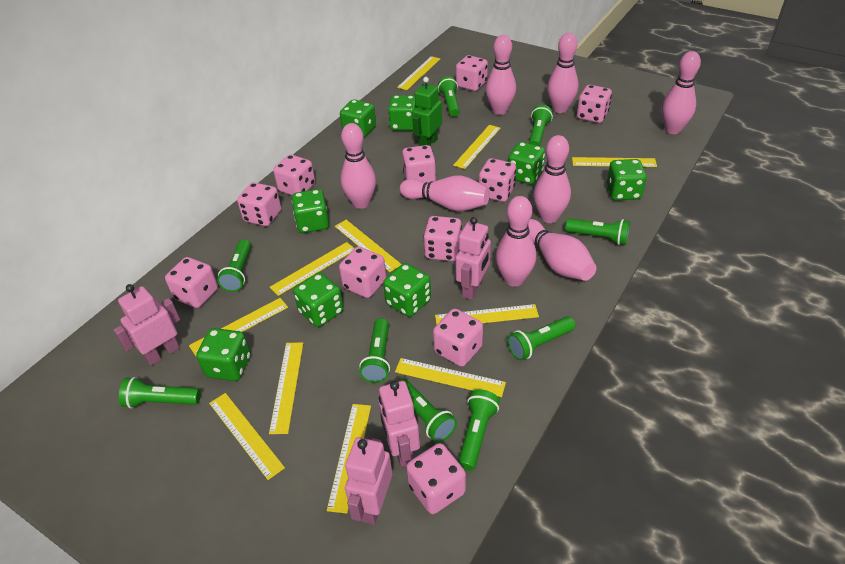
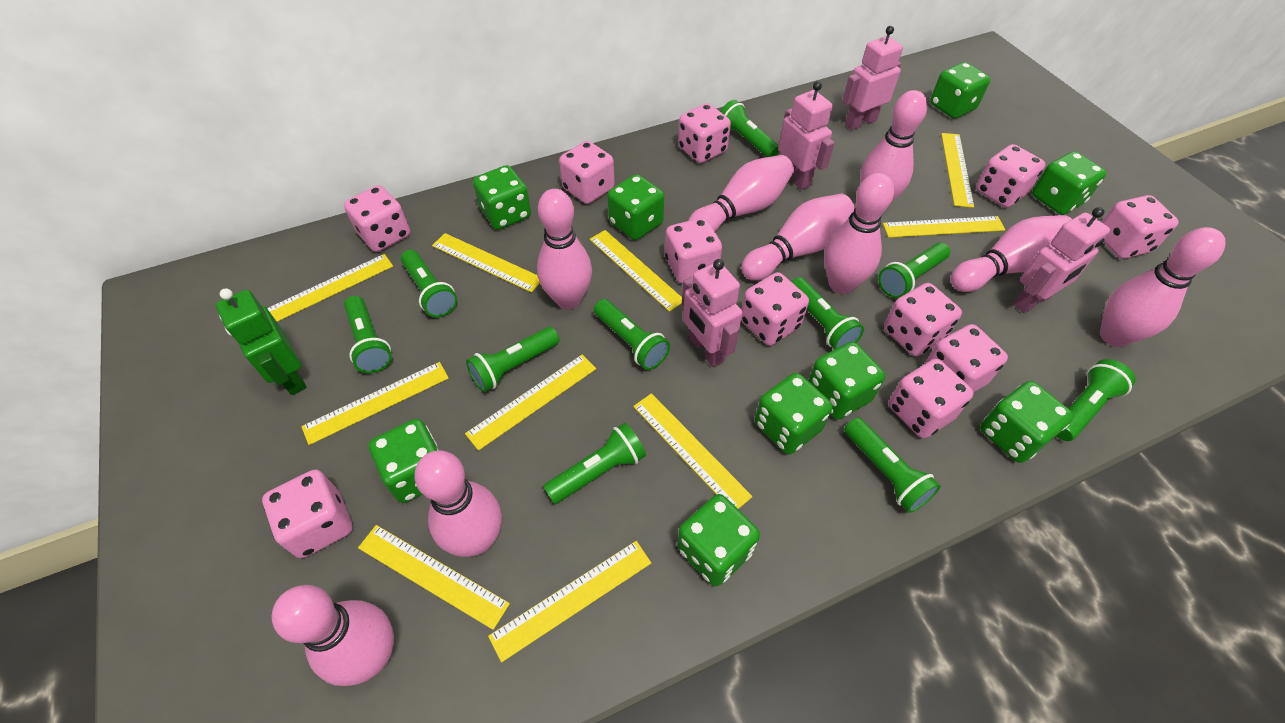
green dice: 8 -> 9
green flashlight: 9 -> 10
pink bowling pin: 8 -> 9
yellow ruler: 11 -> 10

